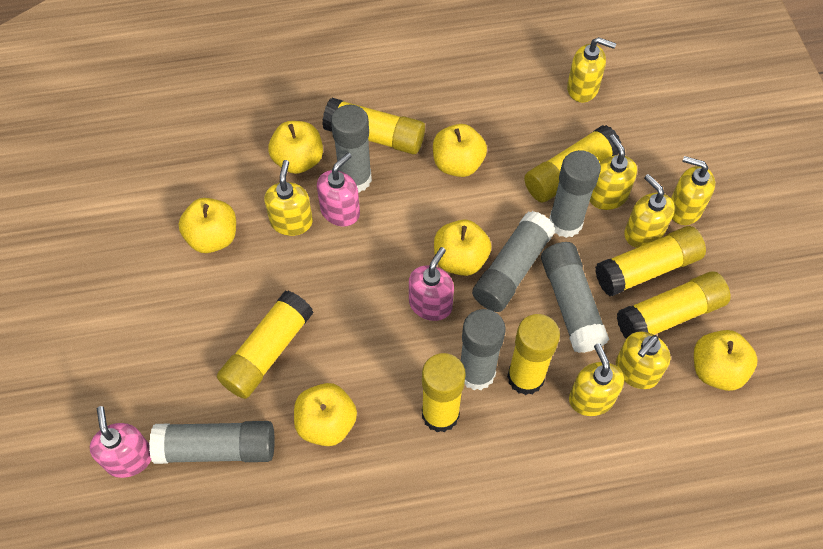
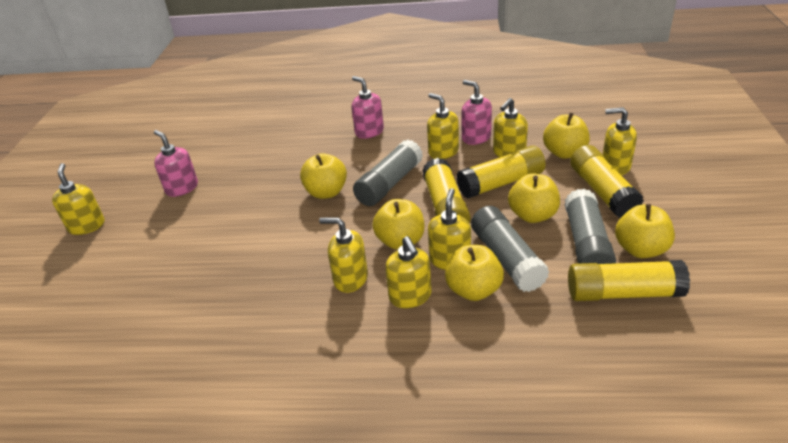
grey glue stick: 6 -> 3
yellow glue stick: 7 -> 4

